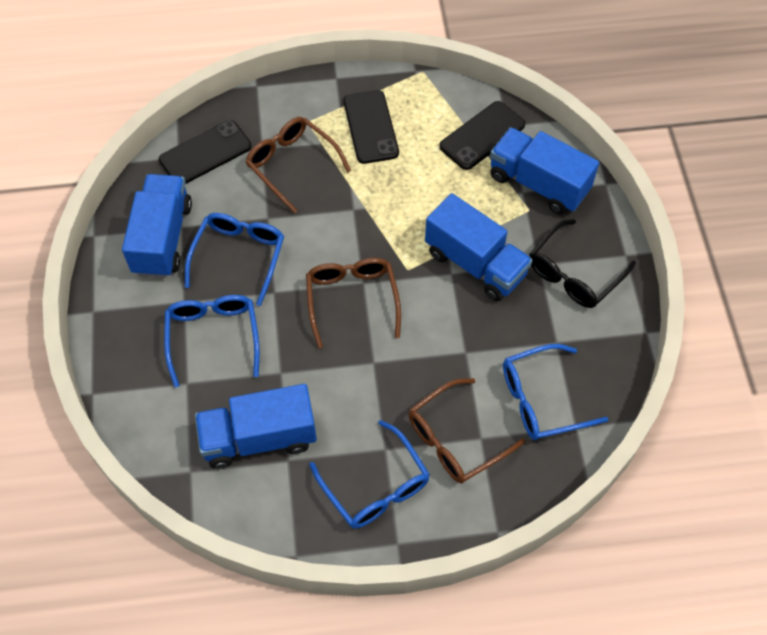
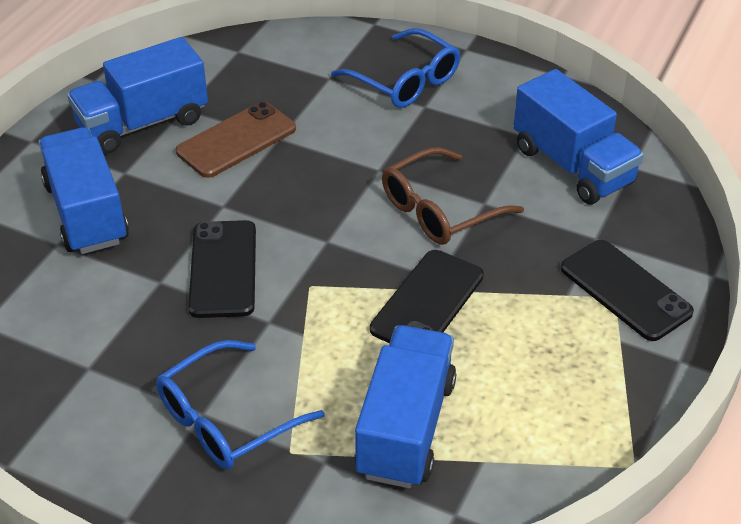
black glasses: 1 -> 0
blue glasses: 4 -> 2
brown glasses: 3 -> 1
brown phone: 0 -> 1

